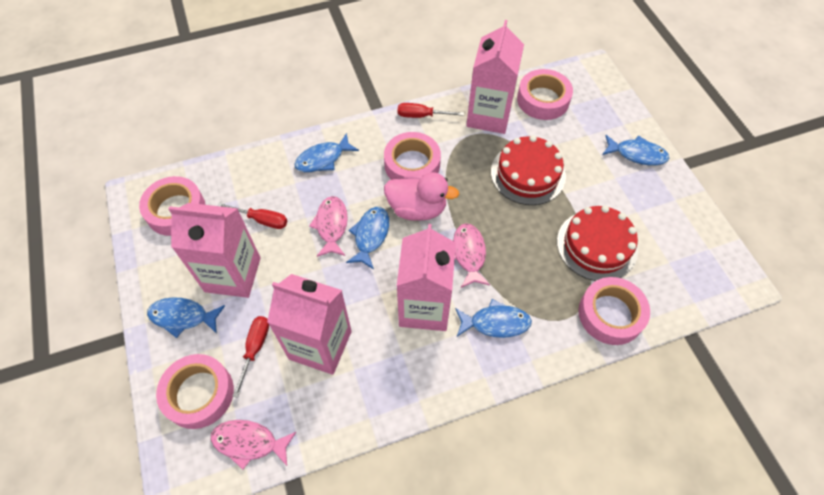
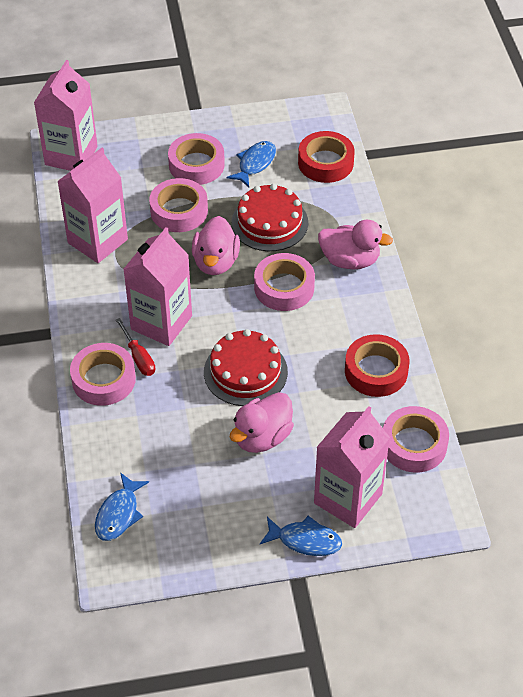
blue fish: 5 -> 3
pink duck: 1 -> 3
pink fish: 3 -> 0
red screwdriver: 3 -> 1
red tape: 0 -> 2

